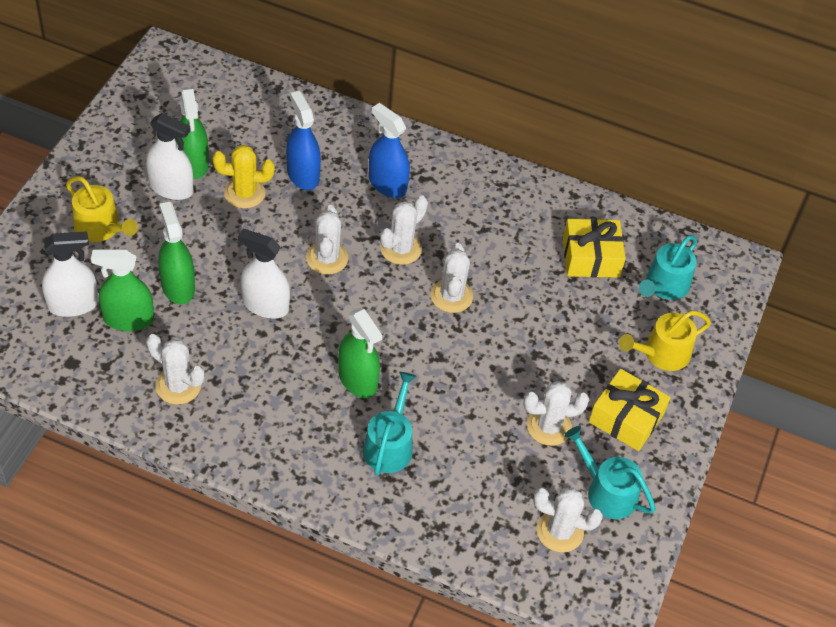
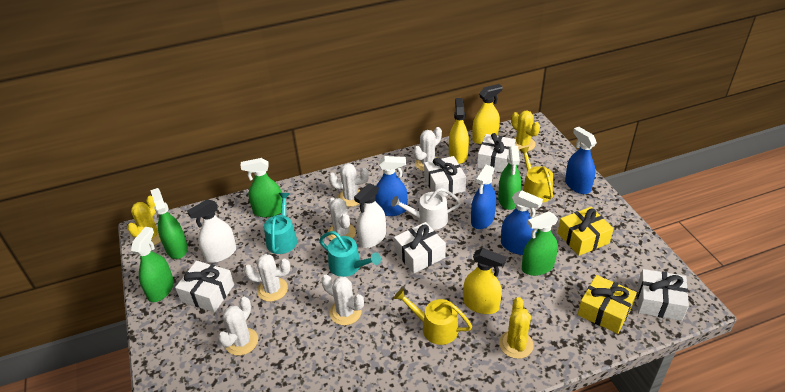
blue spray bottle: 2 -> 4
green spray bottle: 4 -> 5
turquoise watering can: 3 -> 2
white gift: 0 -> 5
white spray bottle: 3 -> 2
white watering can: 0 -> 1
yellow cactus: 1 -> 3
yellow spray bottle: 0 -> 3

